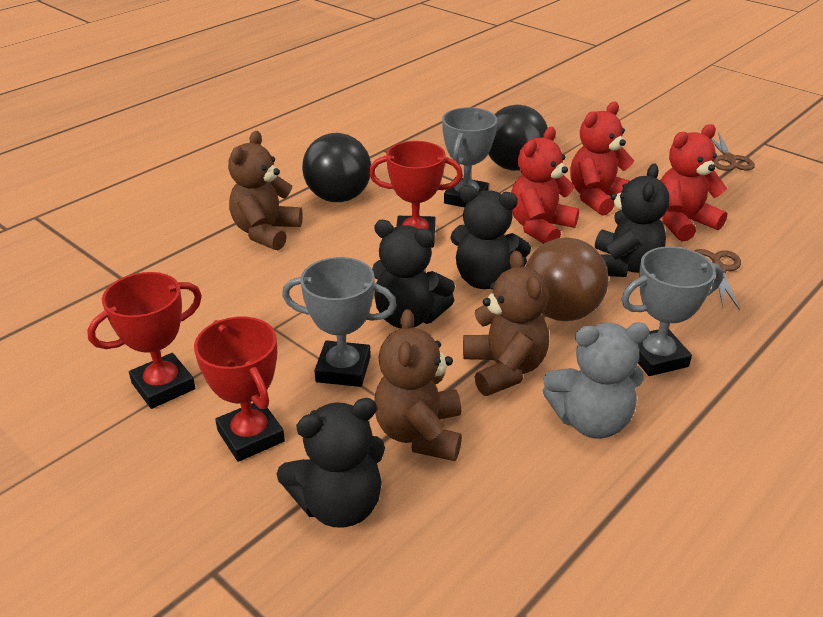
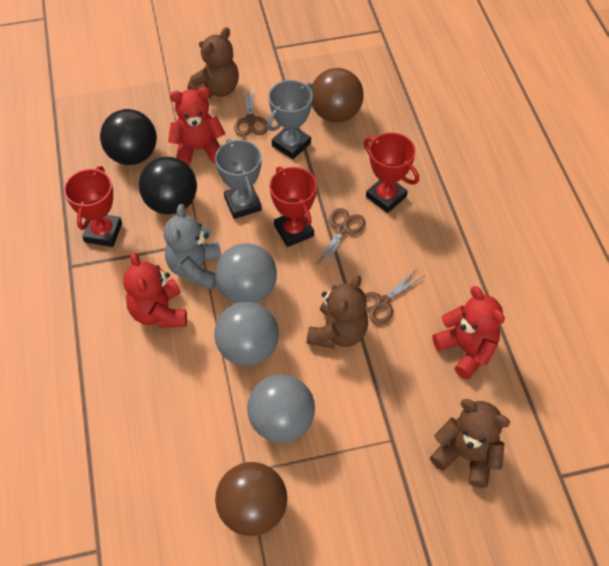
black teddy bear: 4 -> 0
brown ball: 1 -> 2
brown scissors: 2 -> 3
grey ball: 0 -> 3
grey trophy: 3 -> 2

